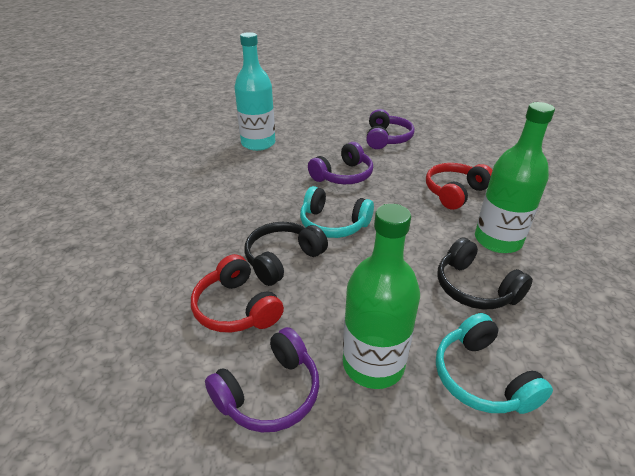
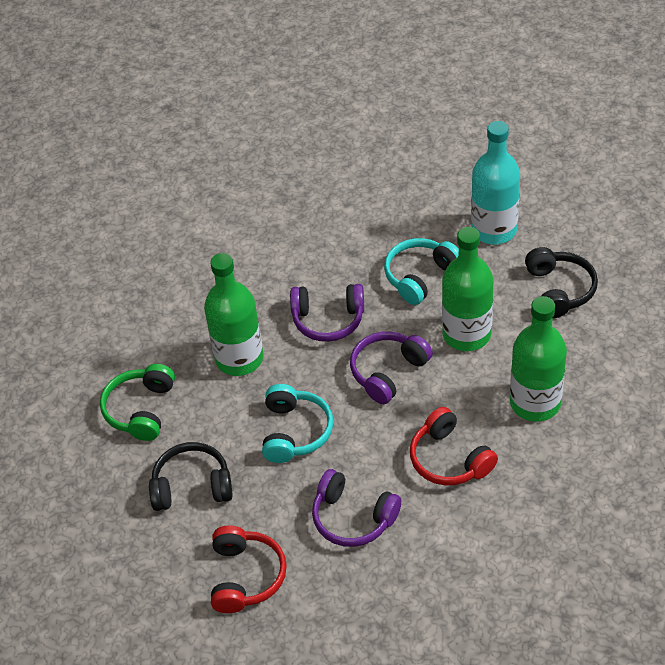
green bottle: 2 -> 3
green headphones: 0 -> 1

